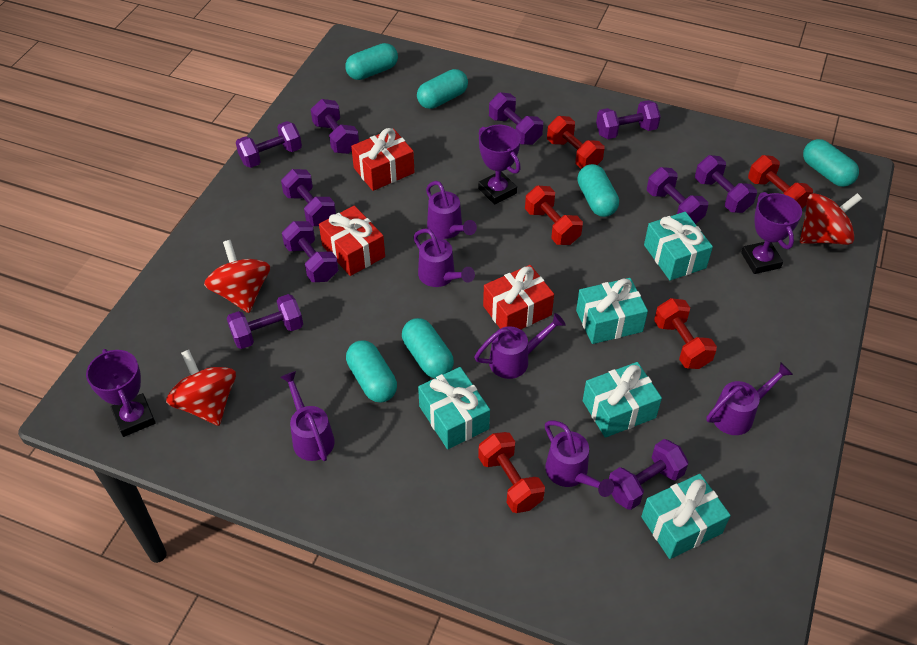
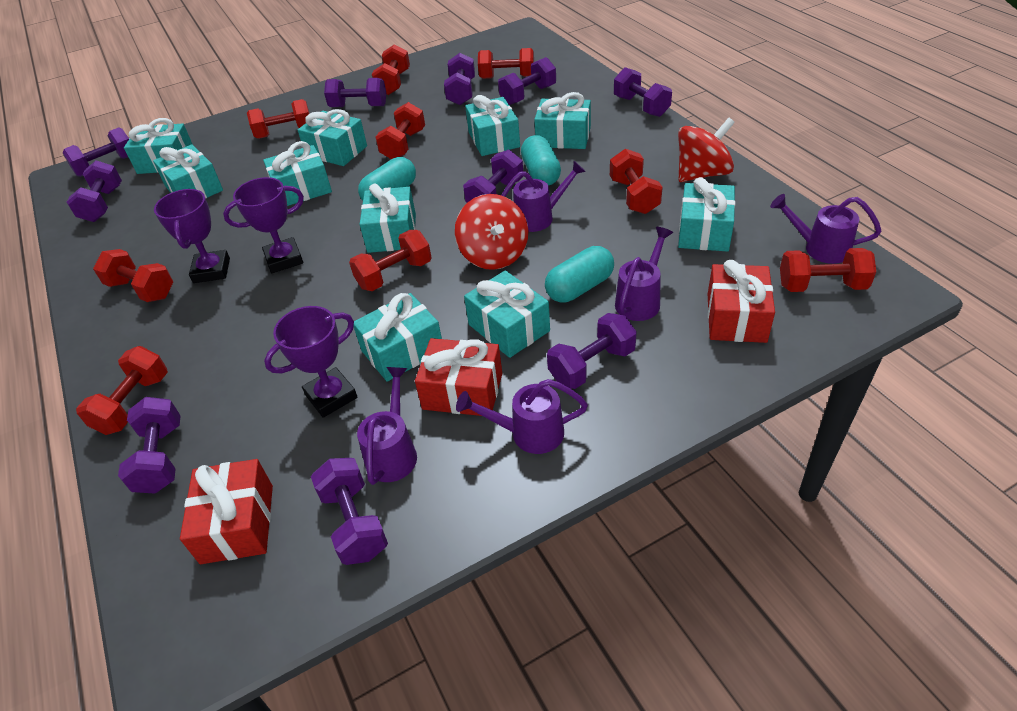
purple watering can: 6 -> 5
red dumbbell: 5 -> 9
red spinning top: 3 -> 2
turquoise capsule: 6 -> 3
turquoise gift: 5 -> 10

